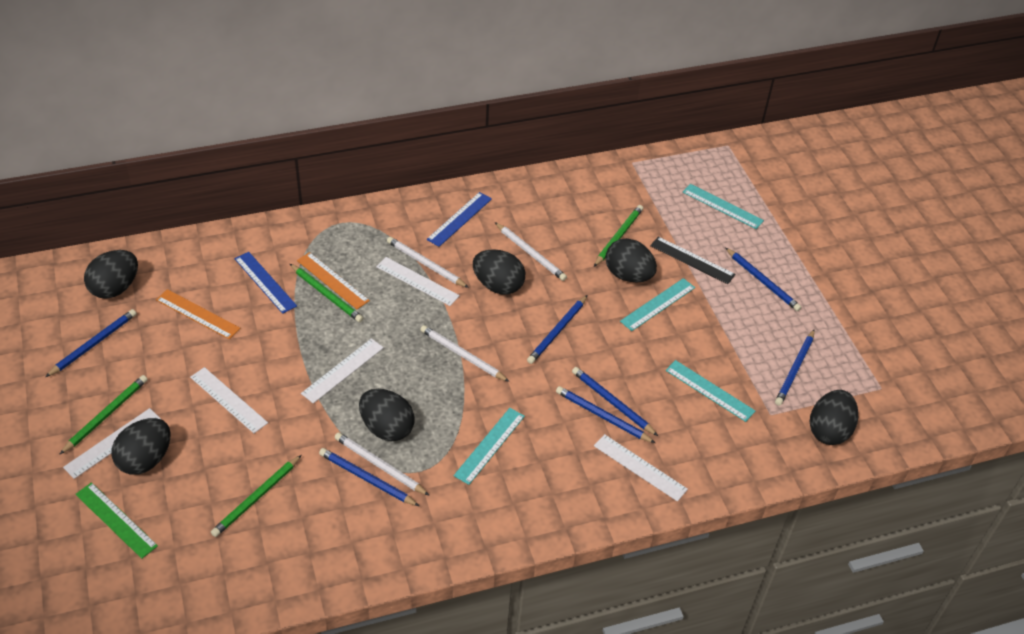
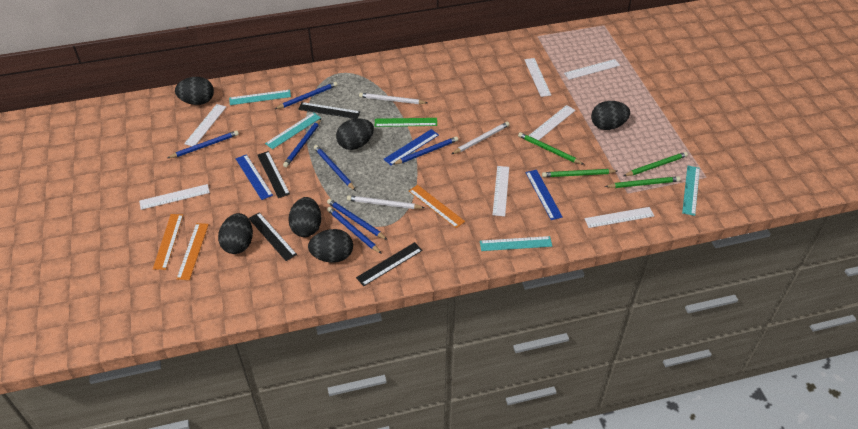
black ruler: 1 -> 4
blue ruler: 2 -> 3
orange ruler: 2 -> 3
white pencil: 4 -> 3
white ruler: 5 -> 7

